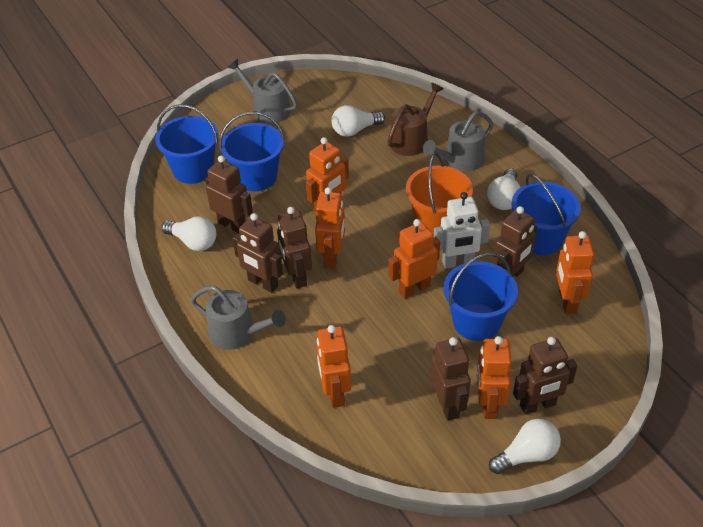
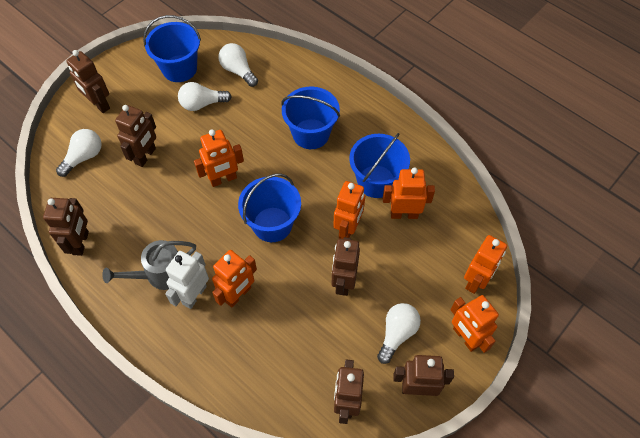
brown watering can: 1 -> 0
grey watering can: 3 -> 1
orange bucket: 1 -> 0

